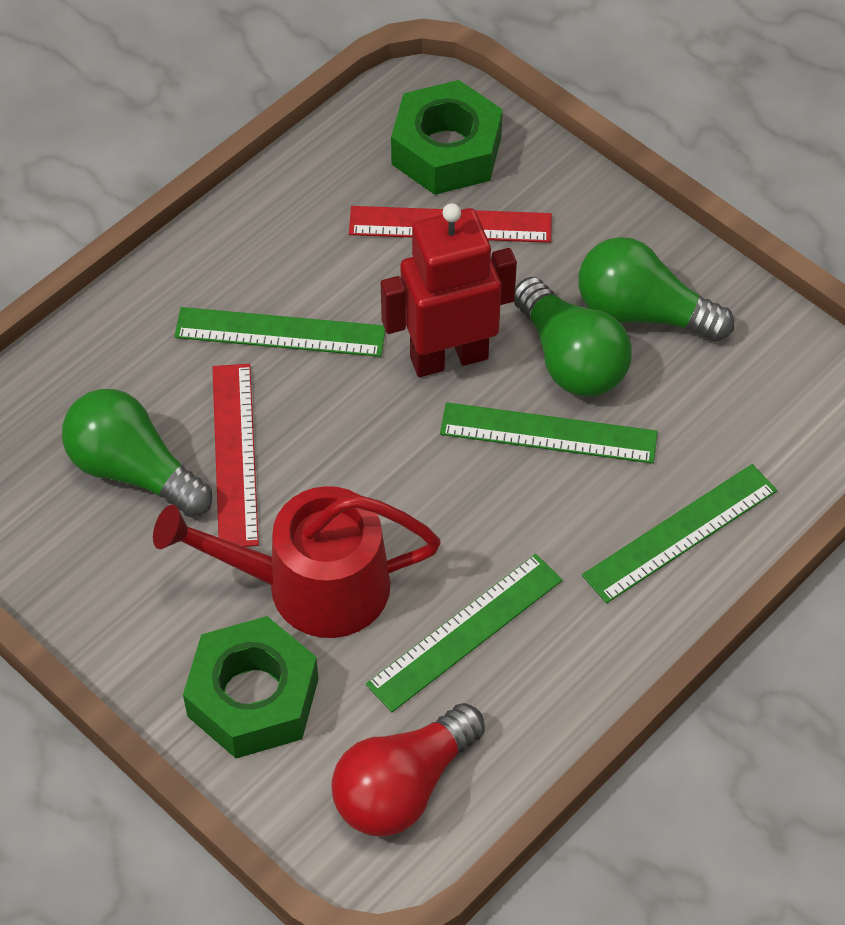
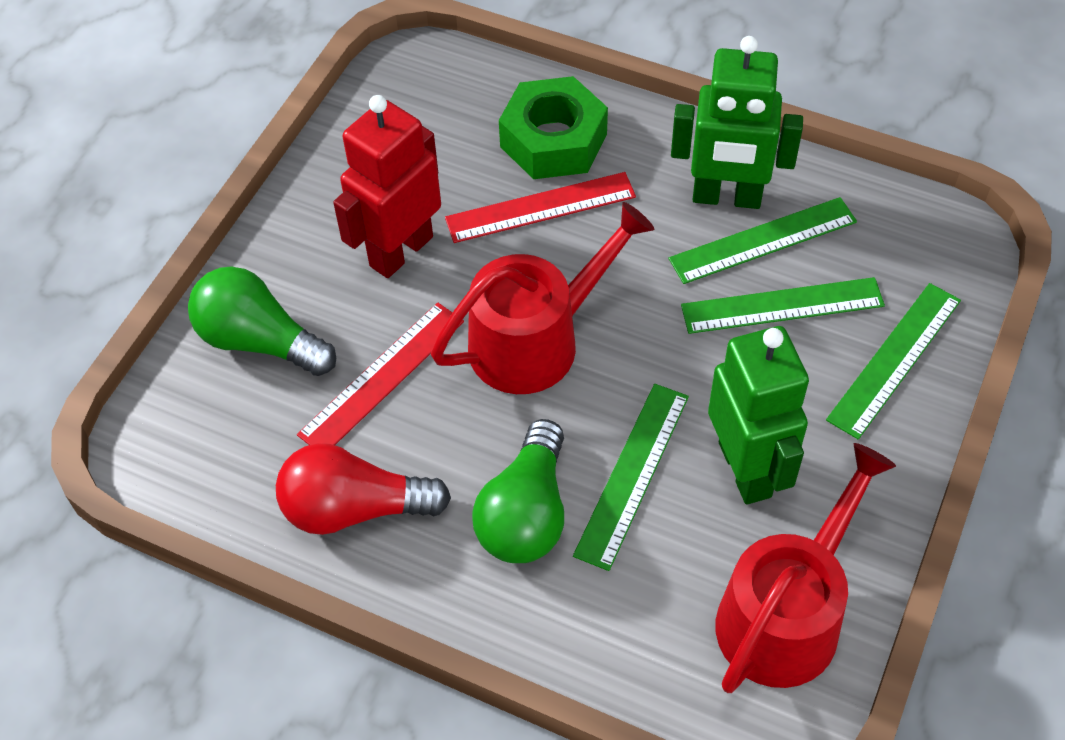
green light bulb: 3 -> 2
green nut: 2 -> 1
green robot: 0 -> 2
red watering can: 1 -> 2

